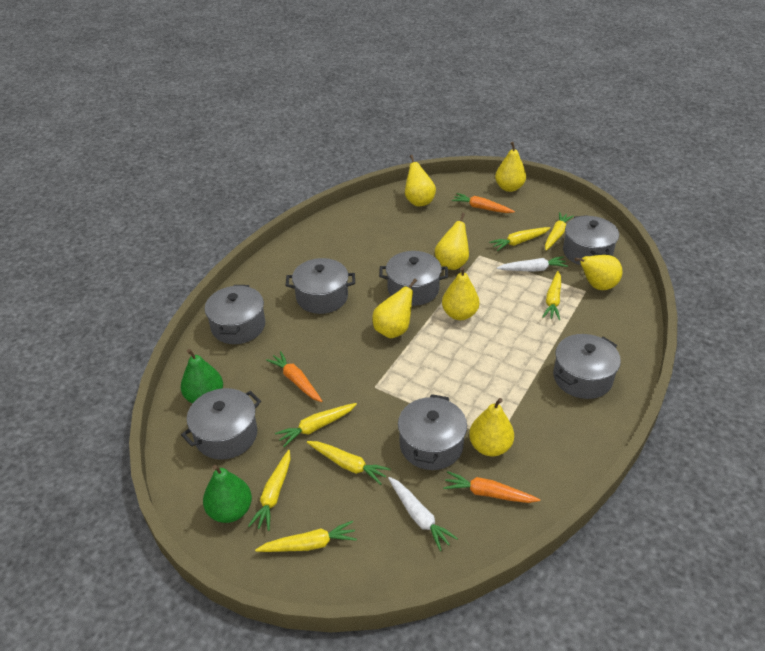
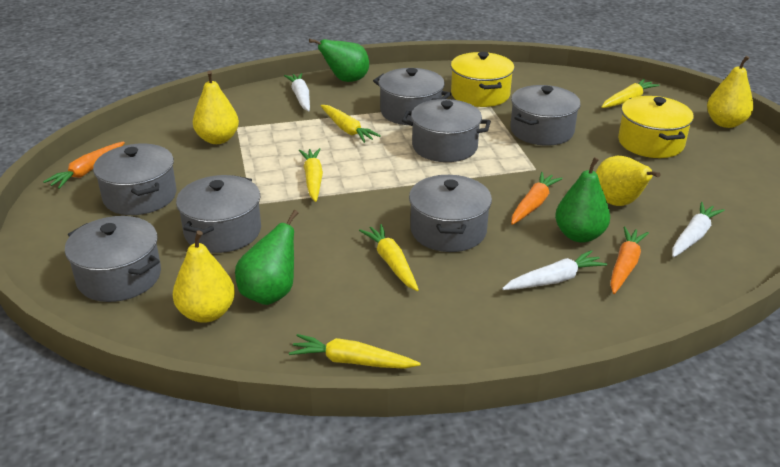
green pear: 2 -> 3
white carrot: 2 -> 3
yellow carrot: 7 -> 5
yellow pear: 7 -> 4
yellow pot: 0 -> 2

